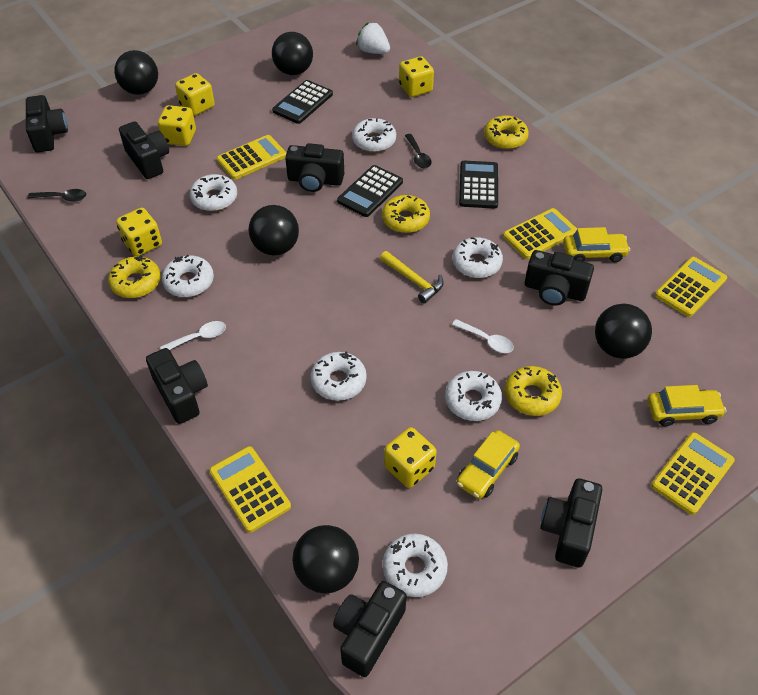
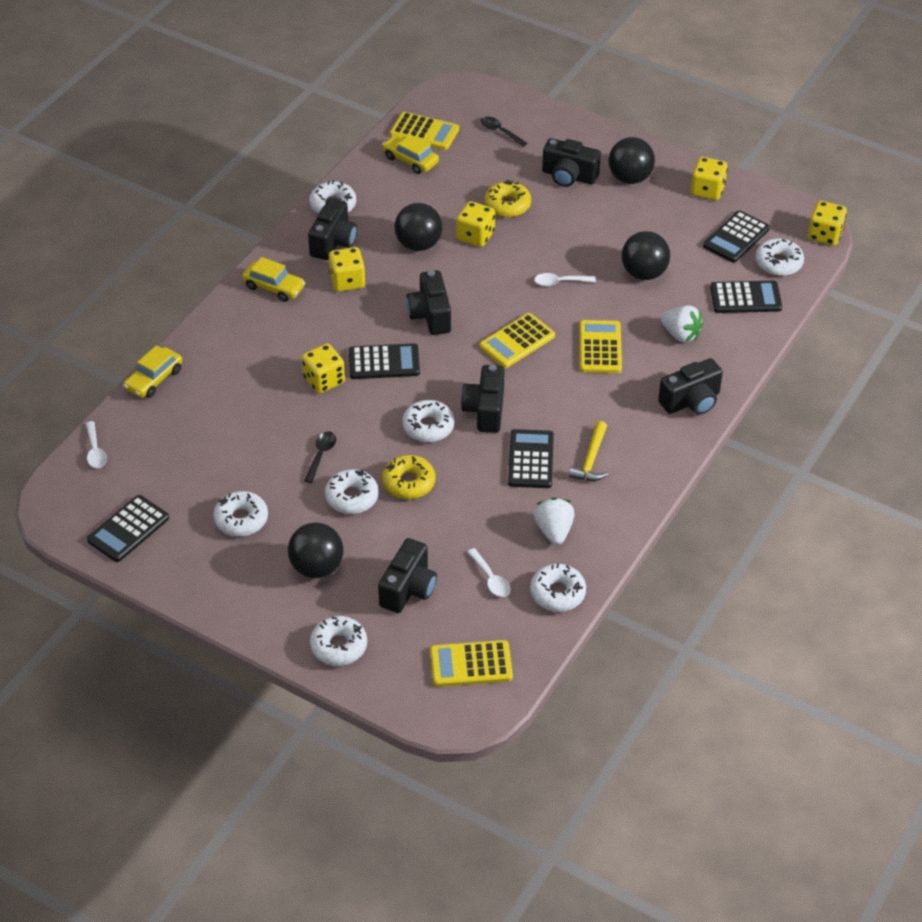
black ball: 5 -> 4
black calculator: 3 -> 5
black camera: 7 -> 6
white spoon: 2 -> 3
white strawberry: 1 -> 2
yellow calculator: 5 -> 4
yellow donut: 4 -> 2

